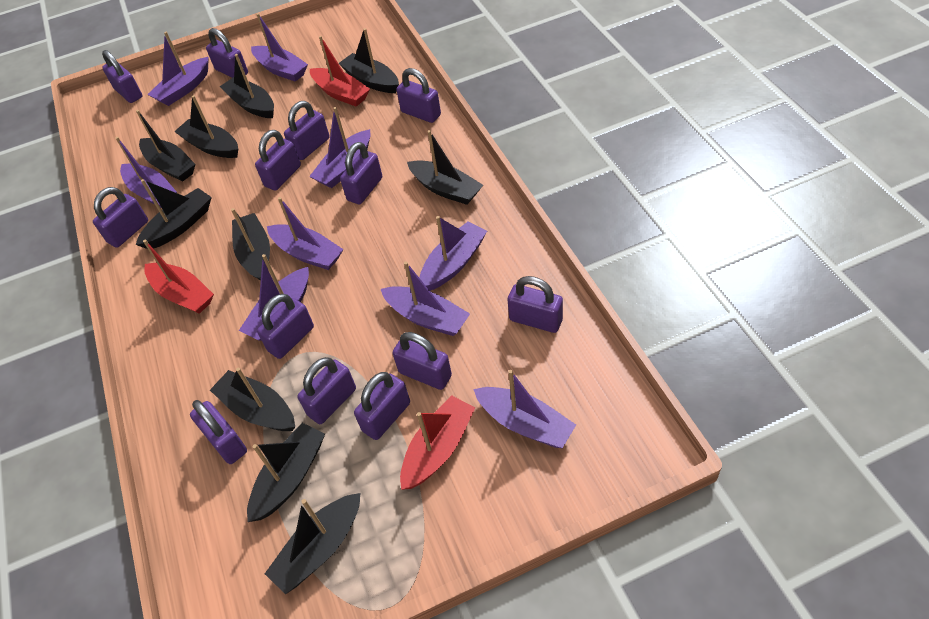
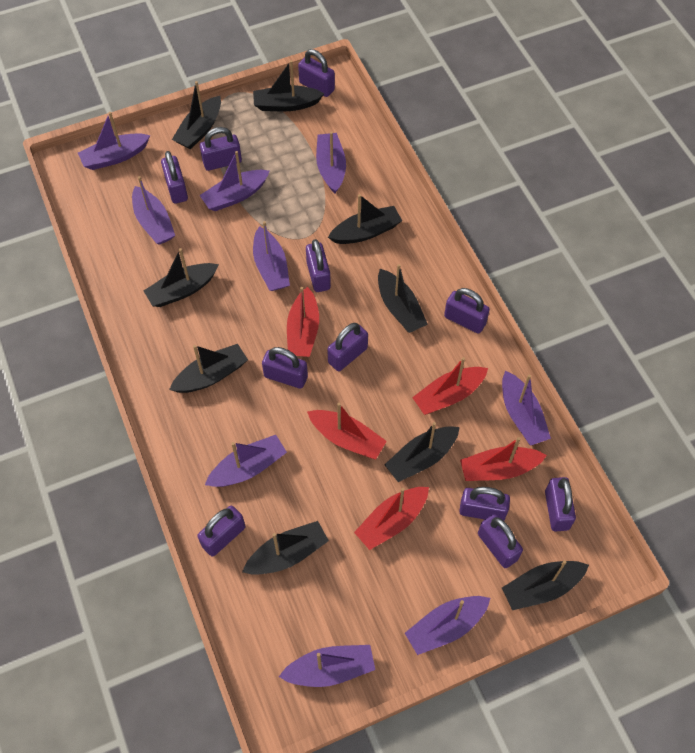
black boat: 10 -> 9
purple padlock: 13 -> 11
red boat: 3 -> 5

